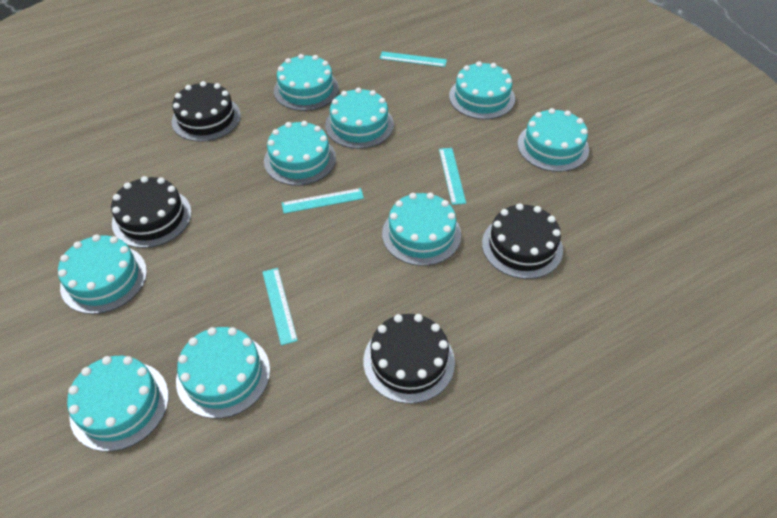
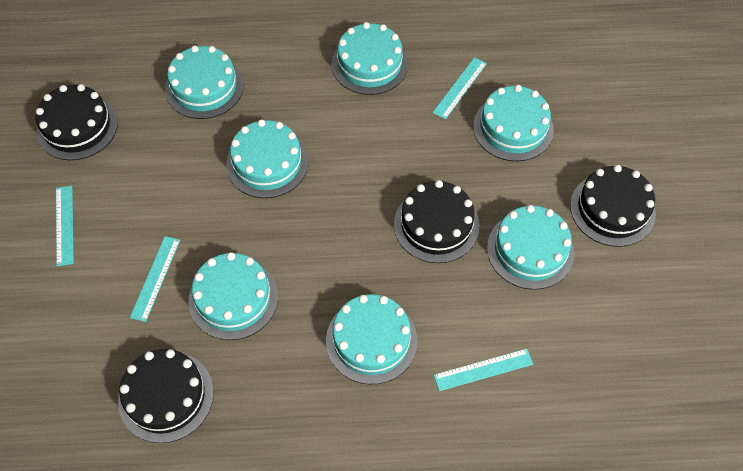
turquoise cake: 9 -> 7

